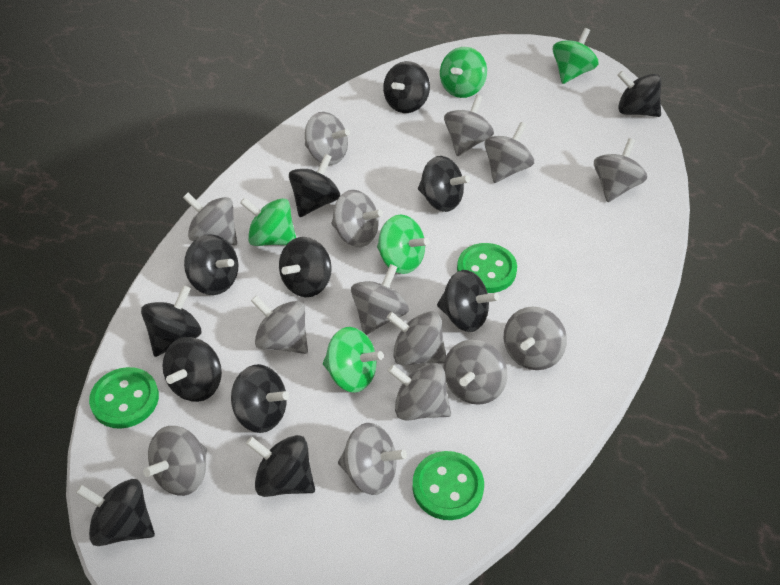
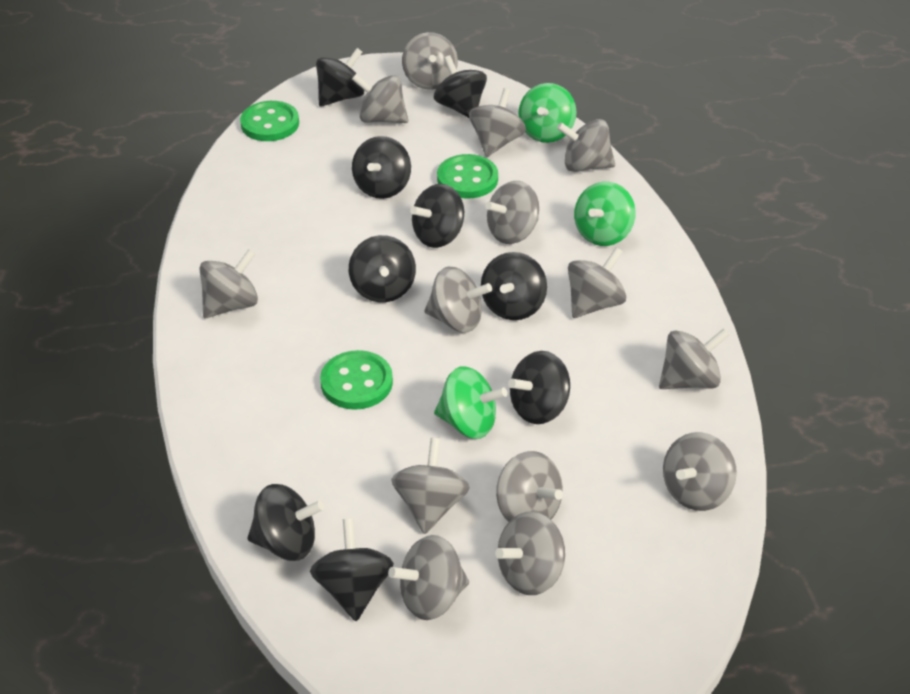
black spinning top: 12 -> 9
green spinning top: 5 -> 3

